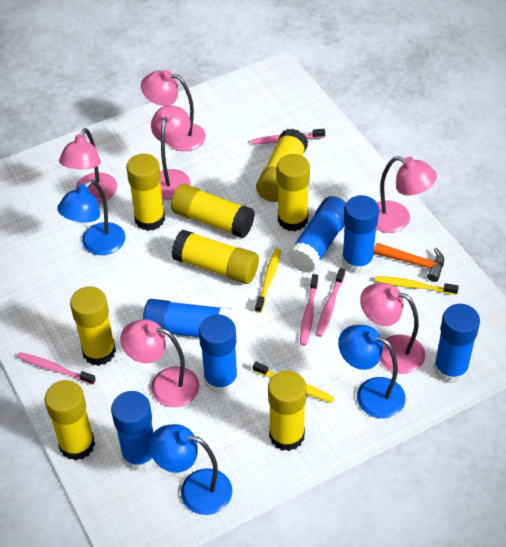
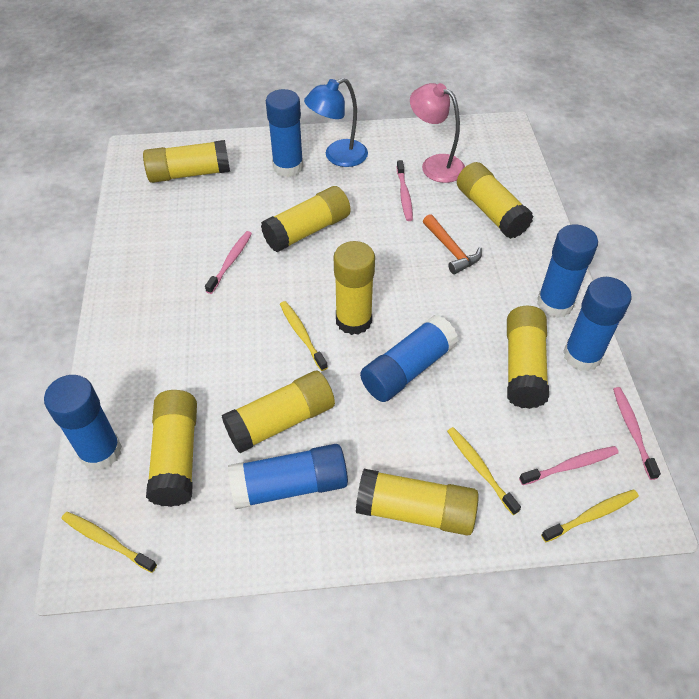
blue lamp: 3 -> 1
pink lamp: 6 -> 1
yellow toothbrush: 3 -> 4

